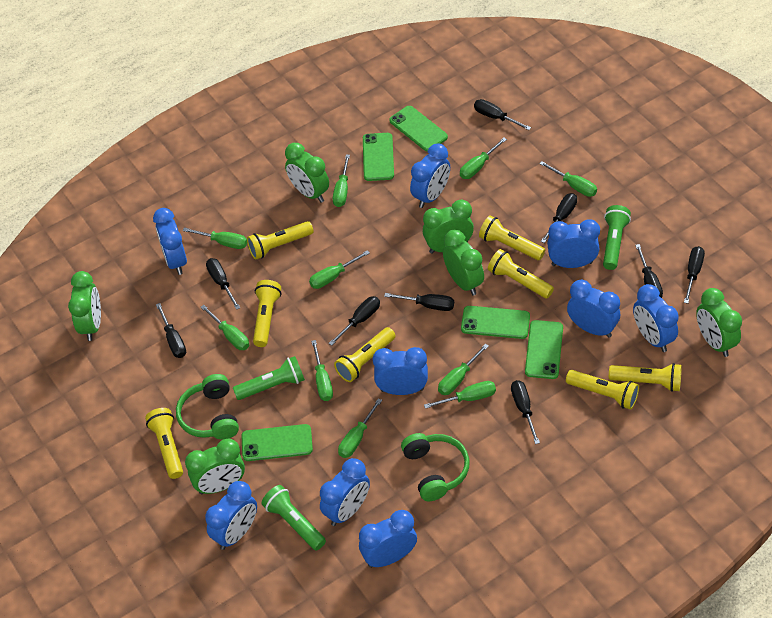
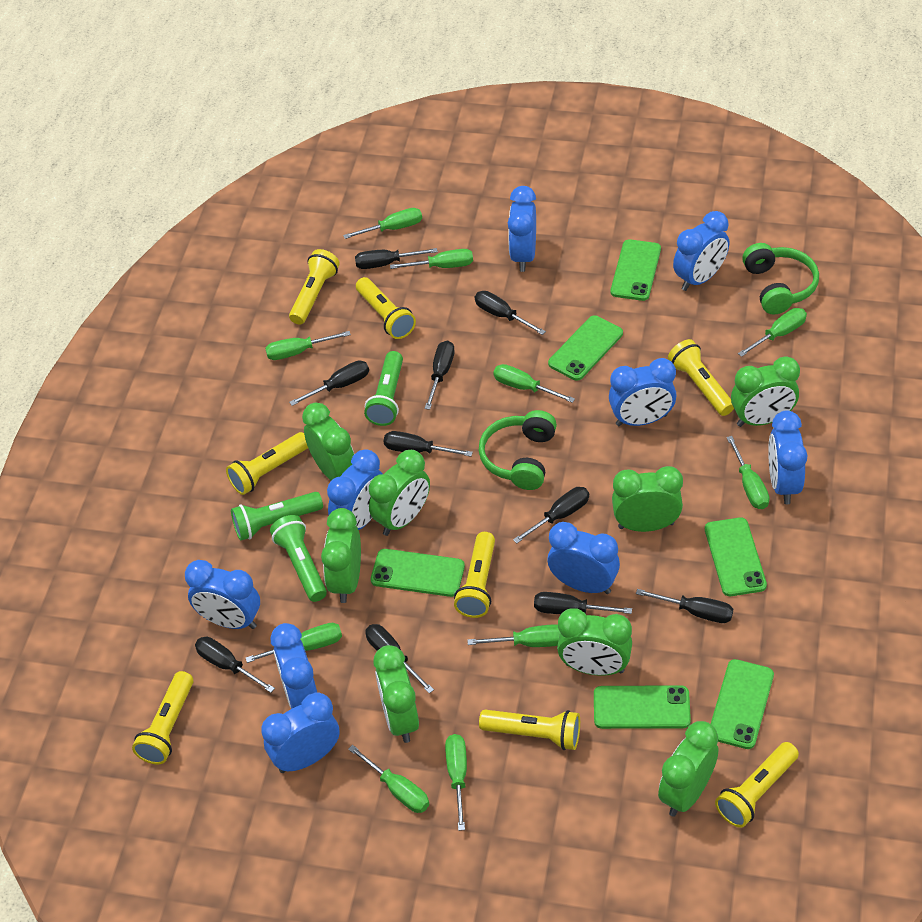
black screwdriver: 9 -> 10
green clock: 6 -> 8
green phone: 5 -> 6

